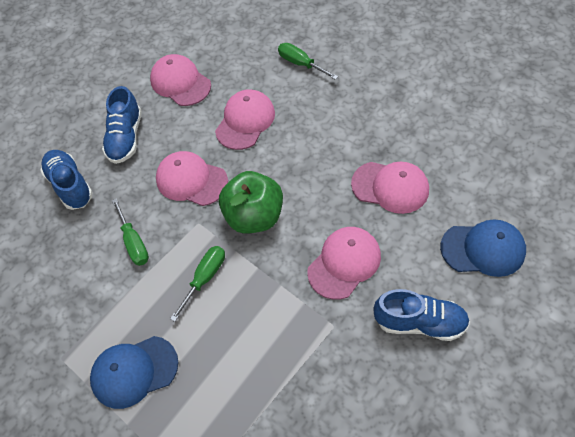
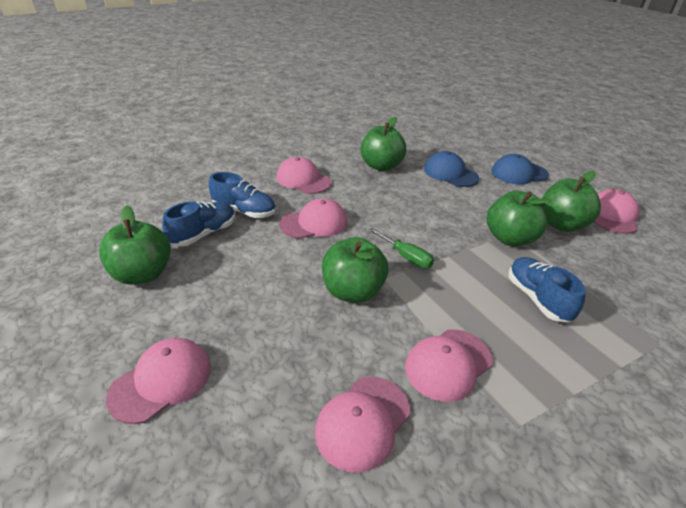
green apple: 1 -> 5
green screwdriver: 3 -> 1
pink cap: 5 -> 6

